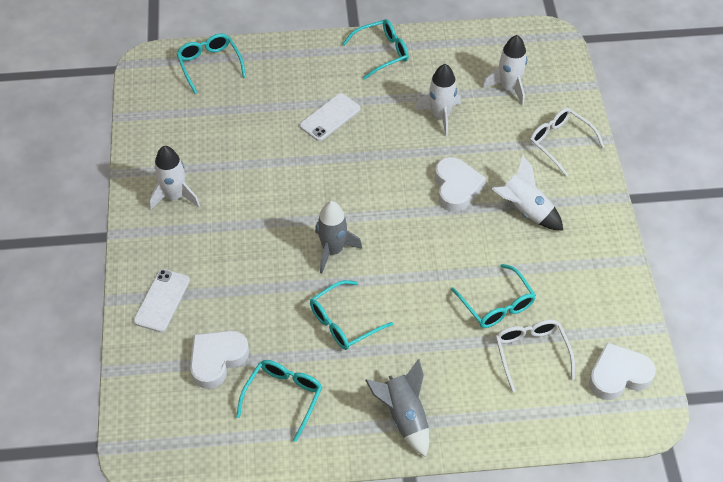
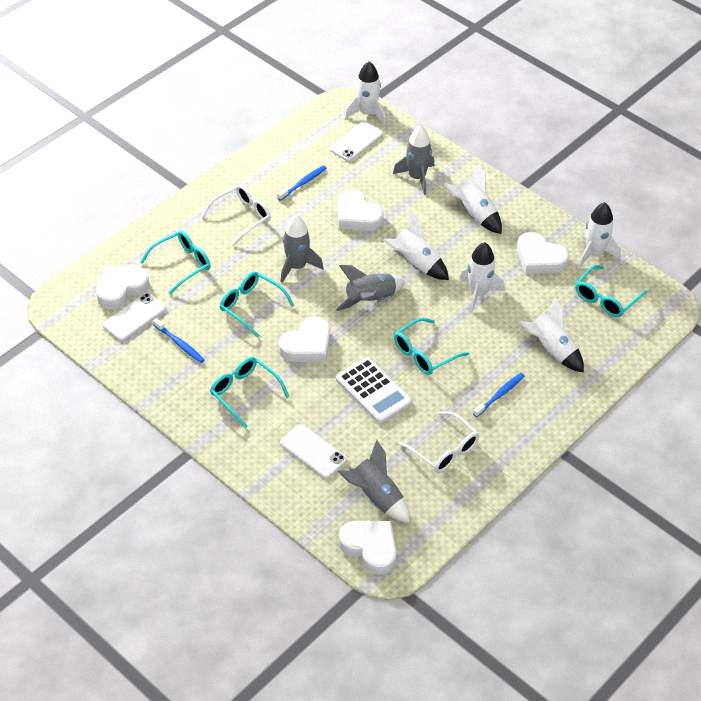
blue toothbrush: 0 -> 3
grey rocket: 2 -> 4
white calculator: 0 -> 1
white heart: 3 -> 5
white phone: 2 -> 3
white rocket: 4 -> 6

